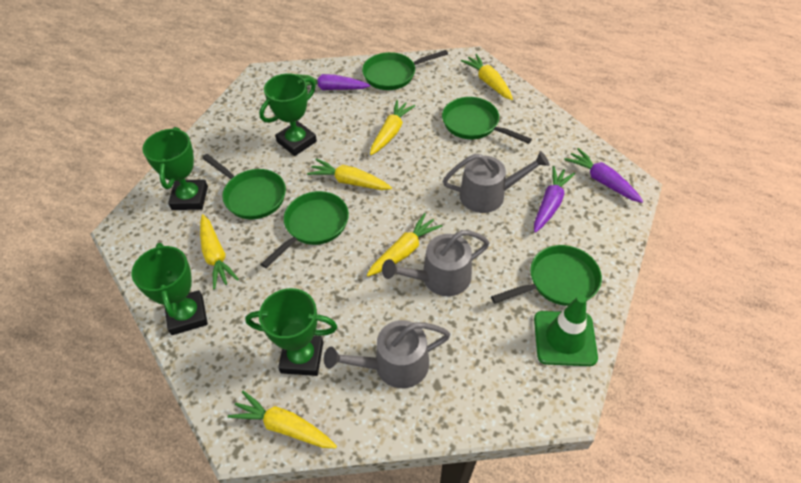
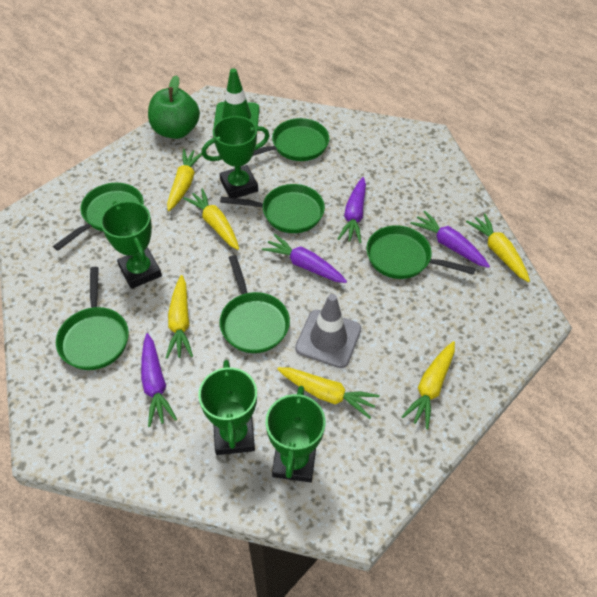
green apple: 0 -> 1
green pan: 5 -> 6
grey traffic cone: 0 -> 1
grey watering can: 3 -> 0
purple carrot: 3 -> 4

